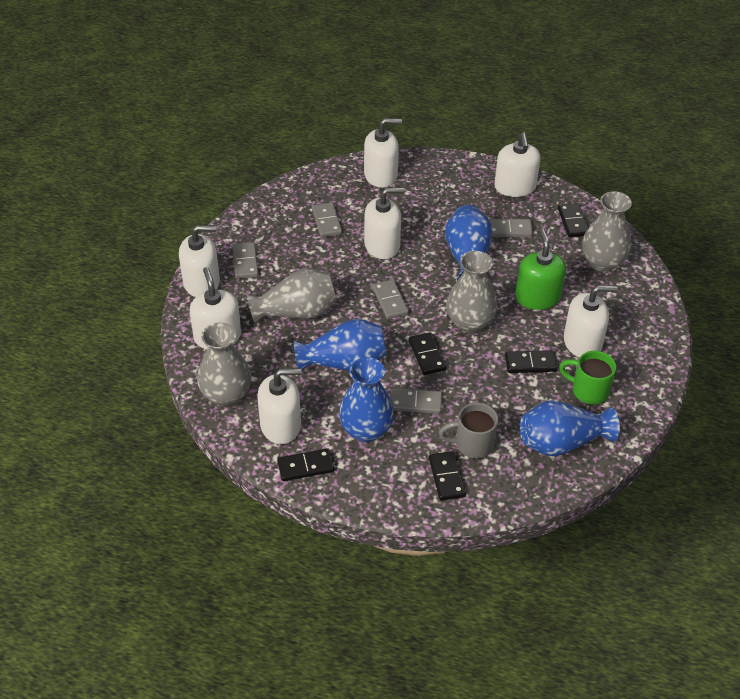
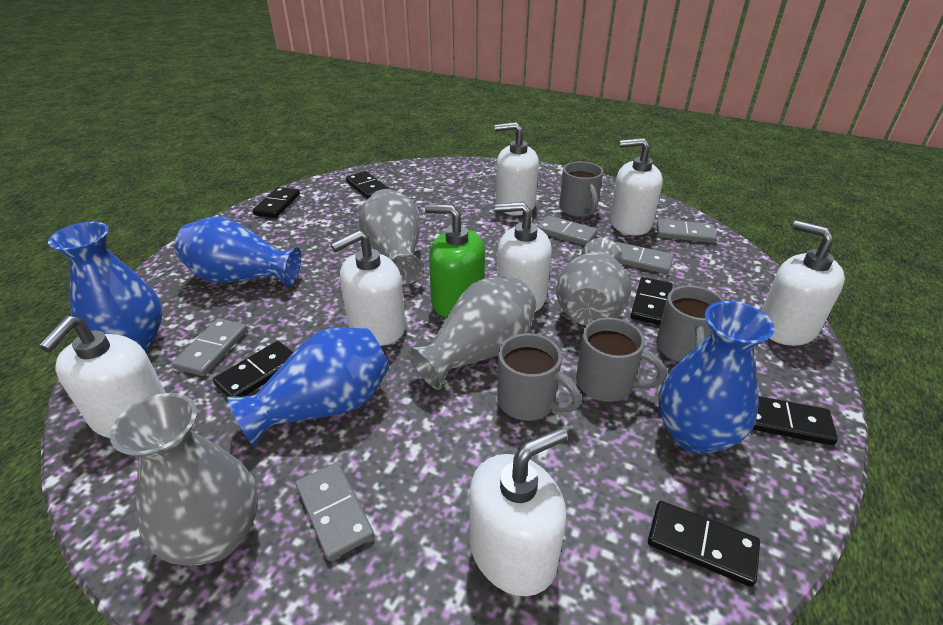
black domino: 5 -> 6
green mug: 1 -> 0
grey mug: 1 -> 4

